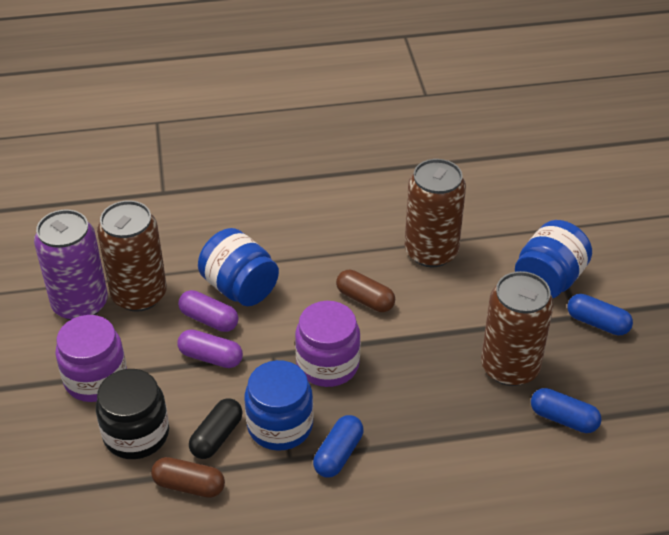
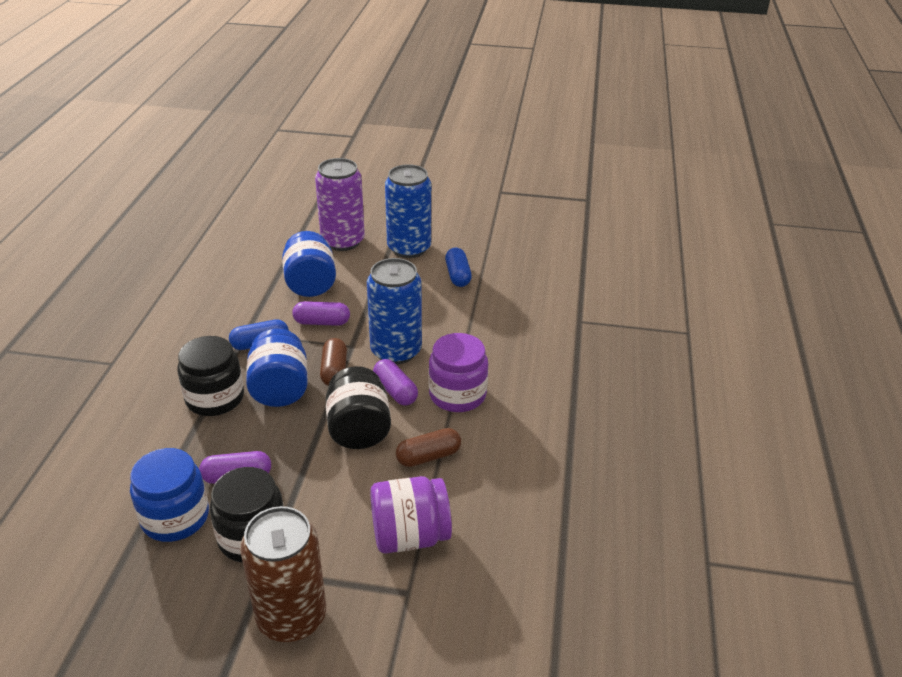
black capsule: 1 -> 0
black jar: 1 -> 3
blue can: 0 -> 2
blue capsule: 3 -> 2
brown can: 3 -> 1
purple capsule: 2 -> 3

